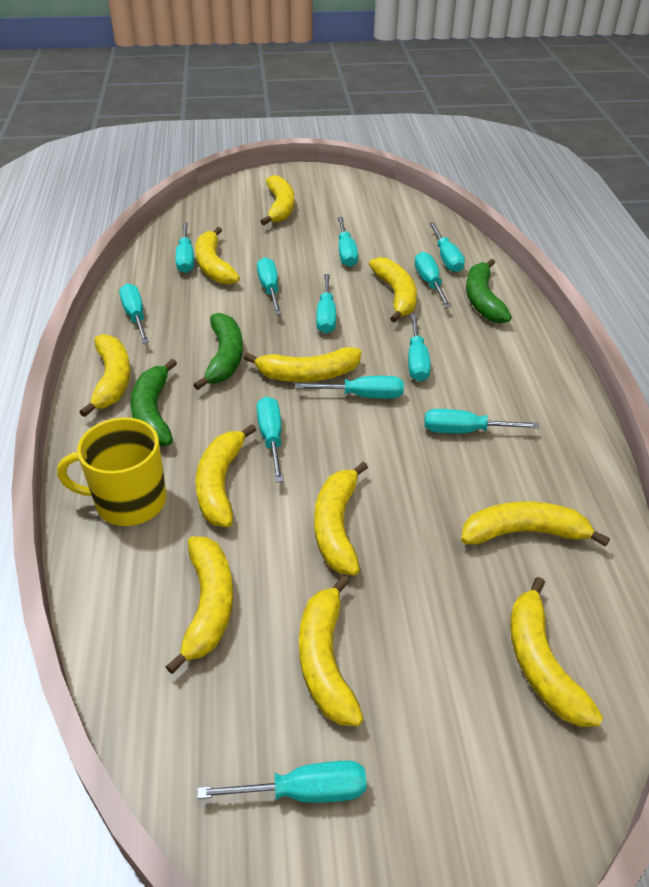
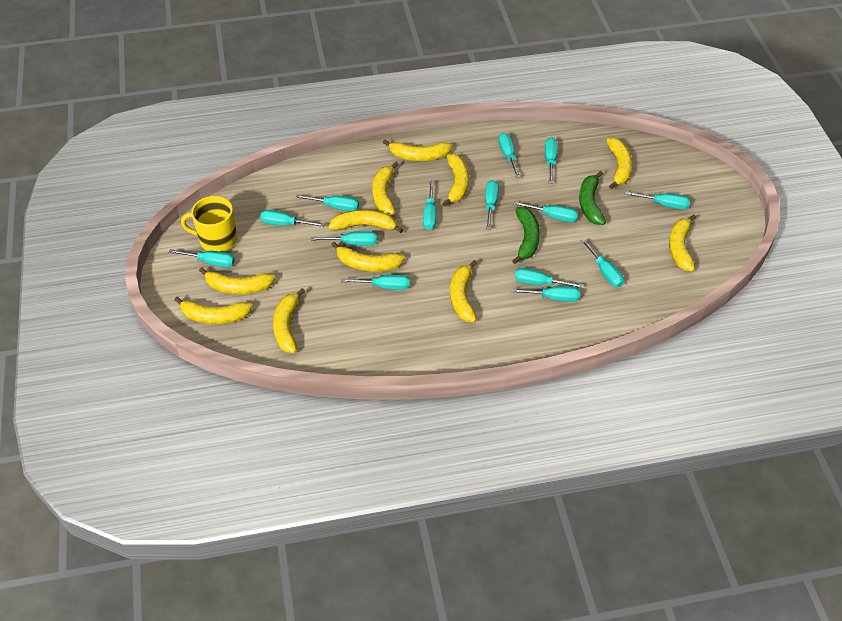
green banana: 3 -> 2
turquoise screwdriver: 12 -> 14

